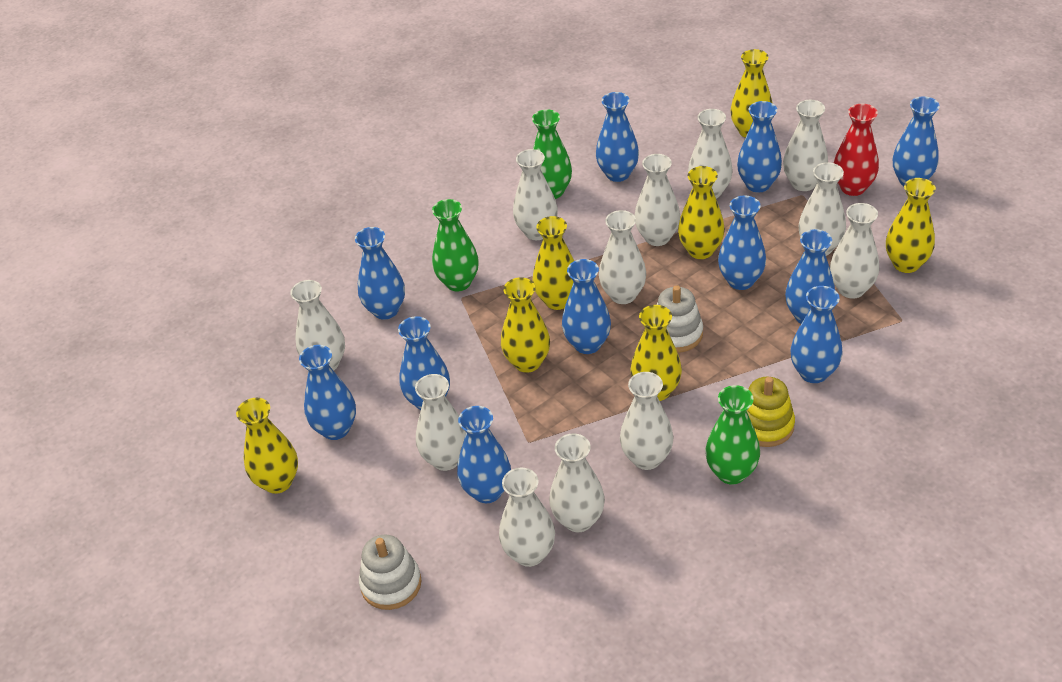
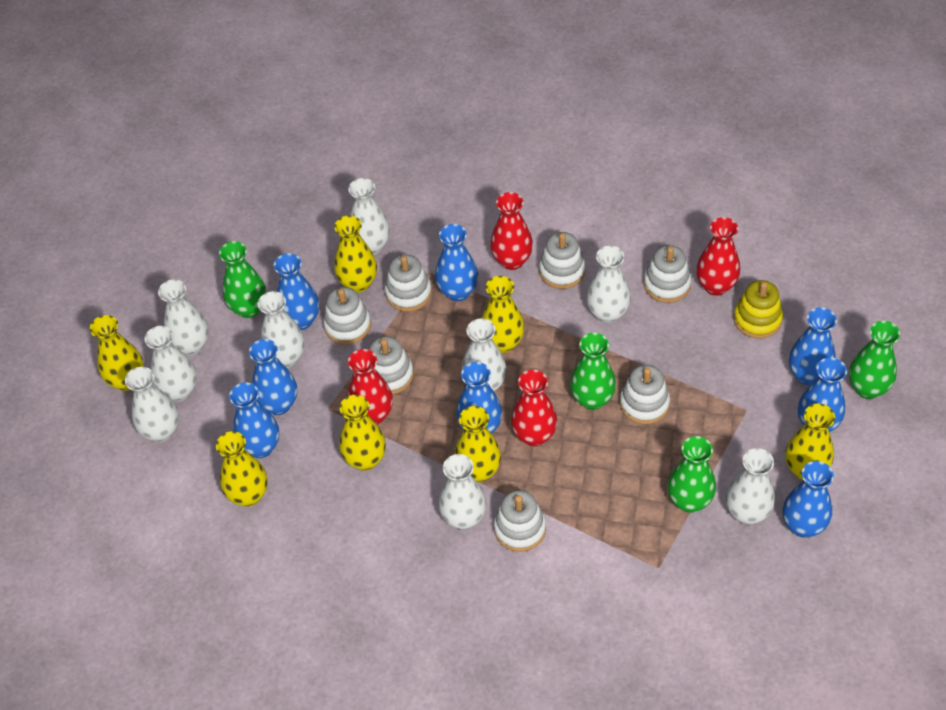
blue vase: 11 -> 8
green vase: 3 -> 4
red vase: 1 -> 4
white stacking toy: 2 -> 7
white vase: 12 -> 9

